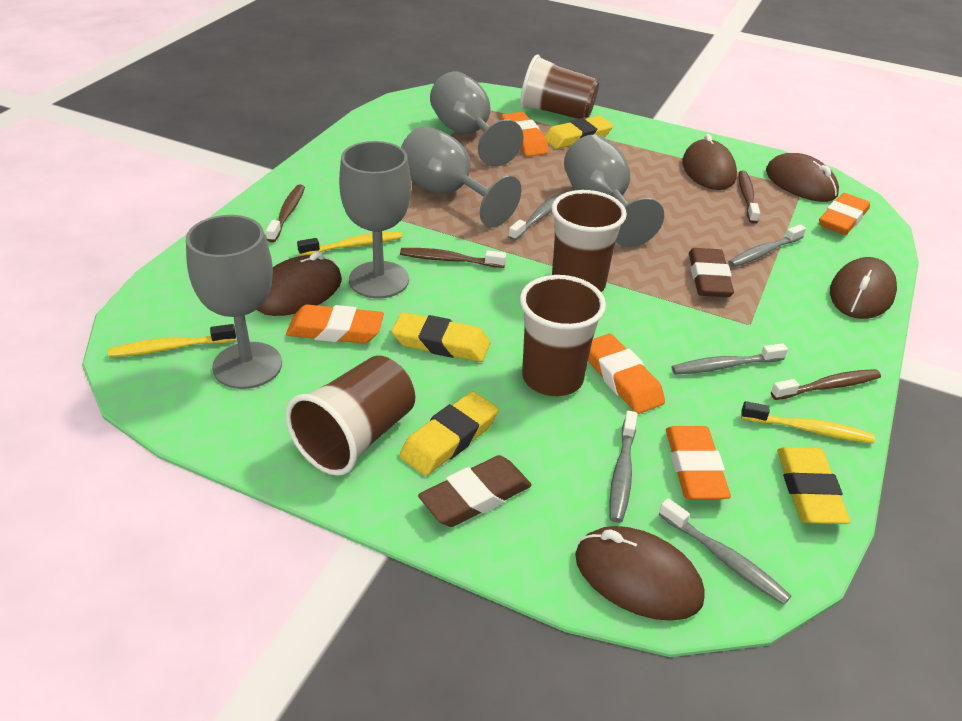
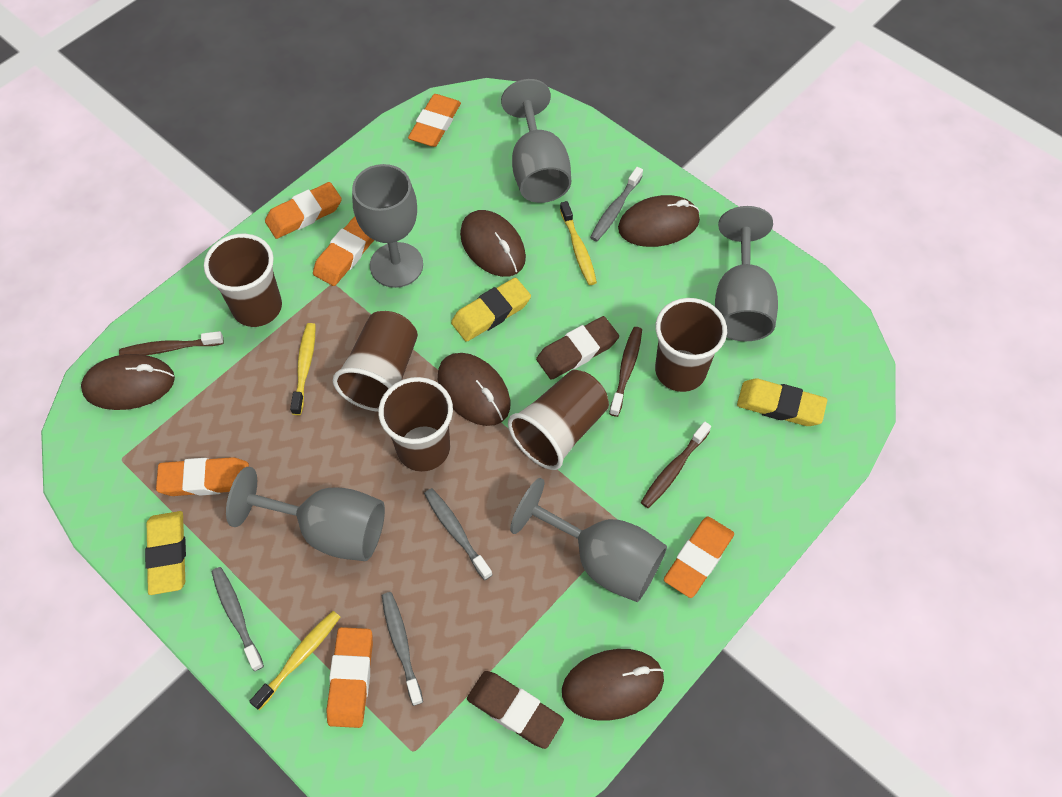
brown cup: 4 -> 5
brown toothbrush: 4 -> 3
grey toothbrush: 5 -> 4
orange eraser: 5 -> 6
yellow eraser: 4 -> 3

